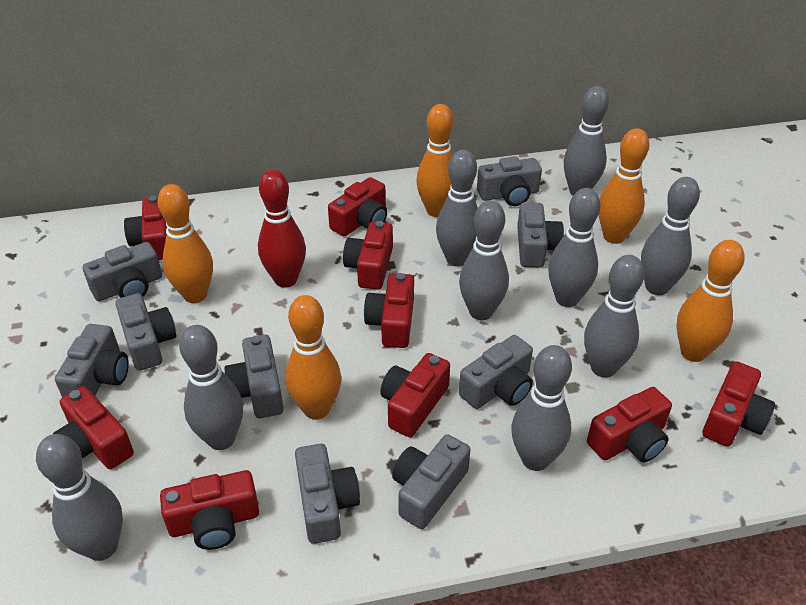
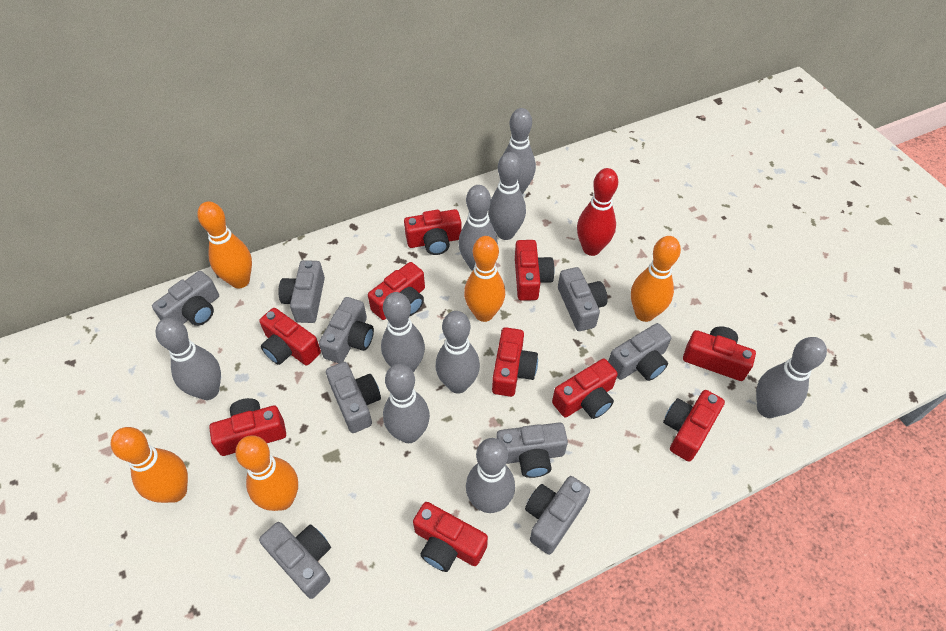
red camera: 9 -> 10

